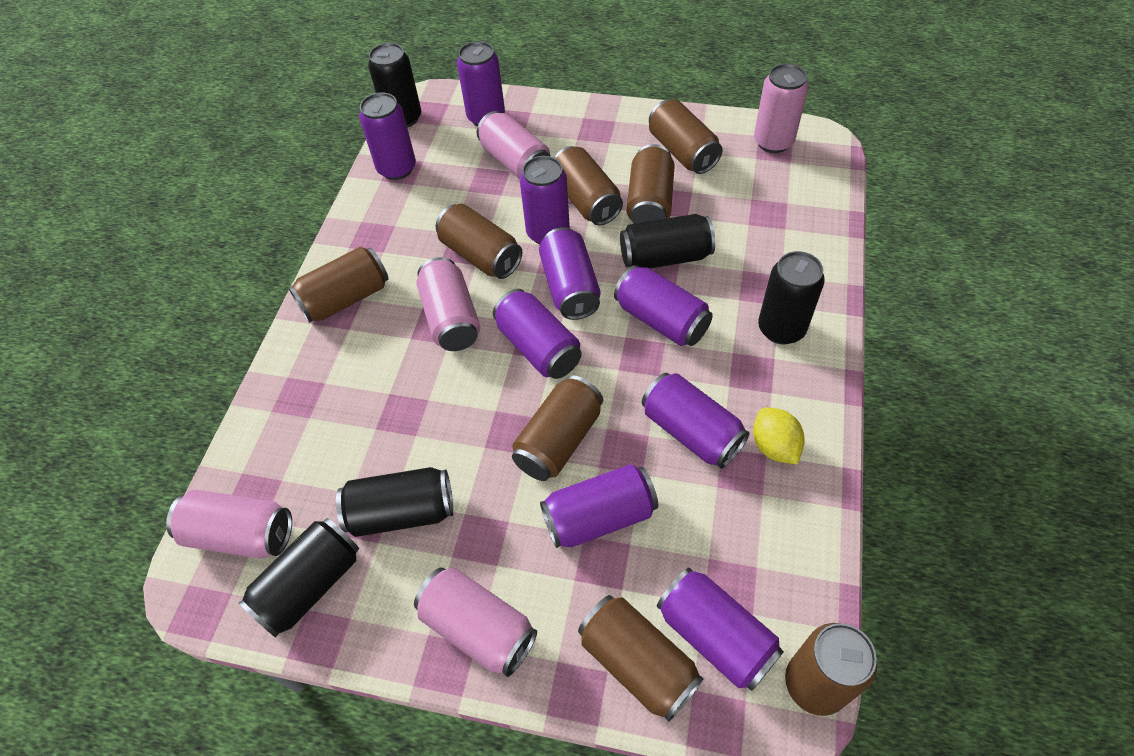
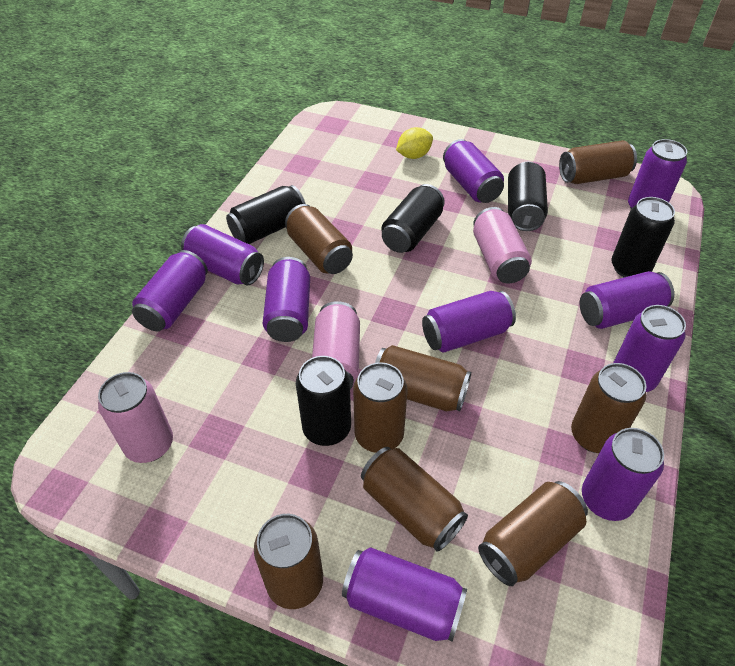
pink can: 5 -> 3
purple can: 9 -> 10

